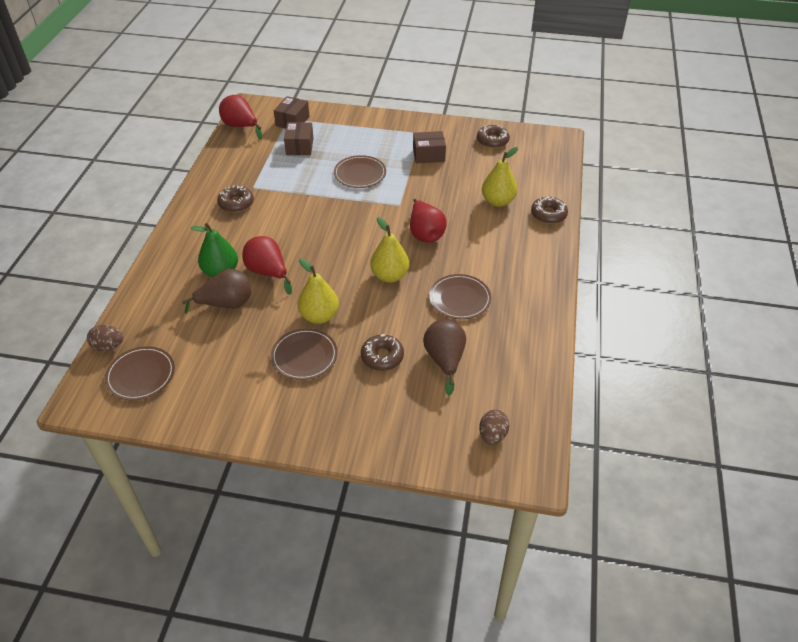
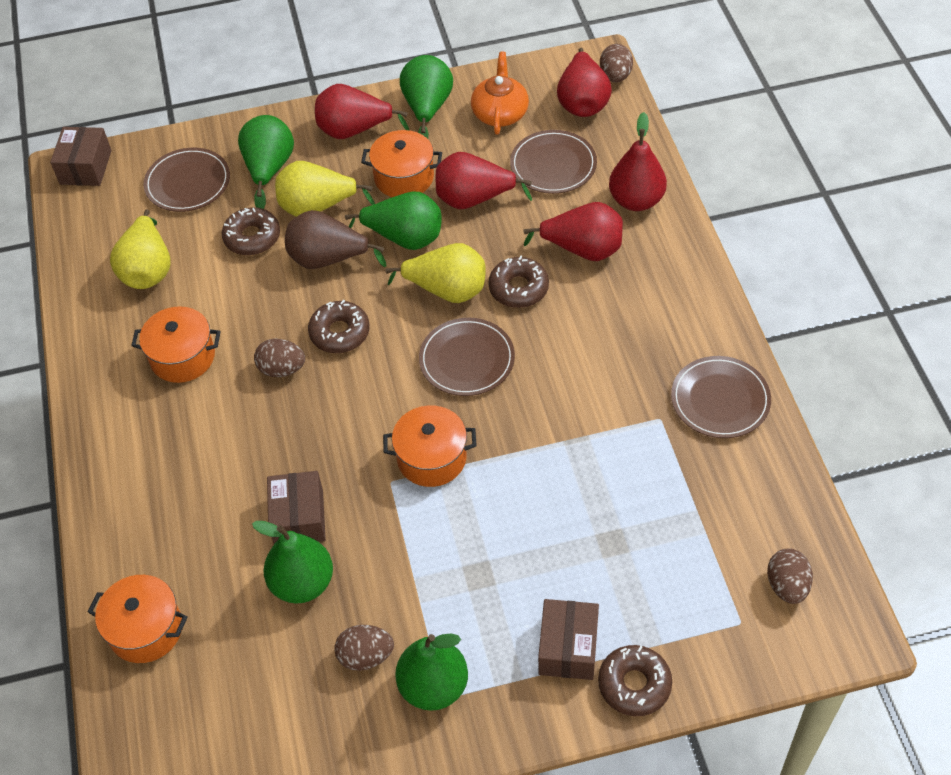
brown egg: 2 -> 4
brown pear: 2 -> 1
green pear: 1 -> 5
orange pot: 0 -> 4
orange teapot: 0 -> 1
red pear: 3 -> 5

